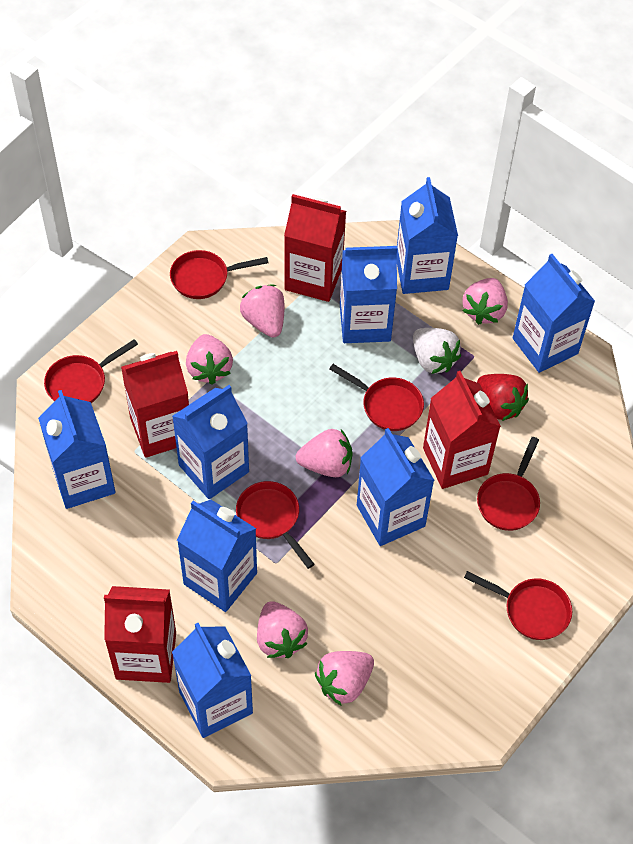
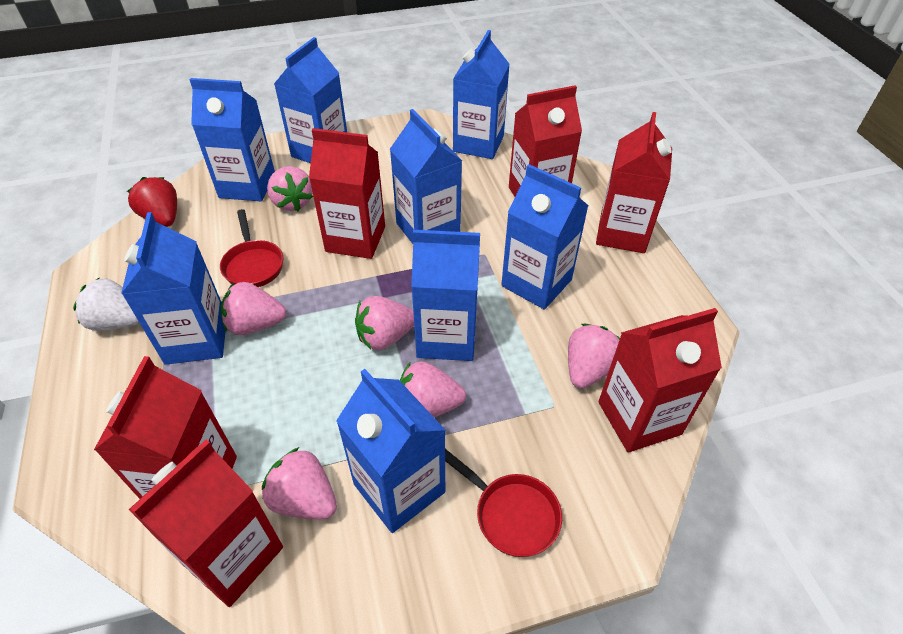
red carton: 4 -> 6
red pan: 6 -> 2

